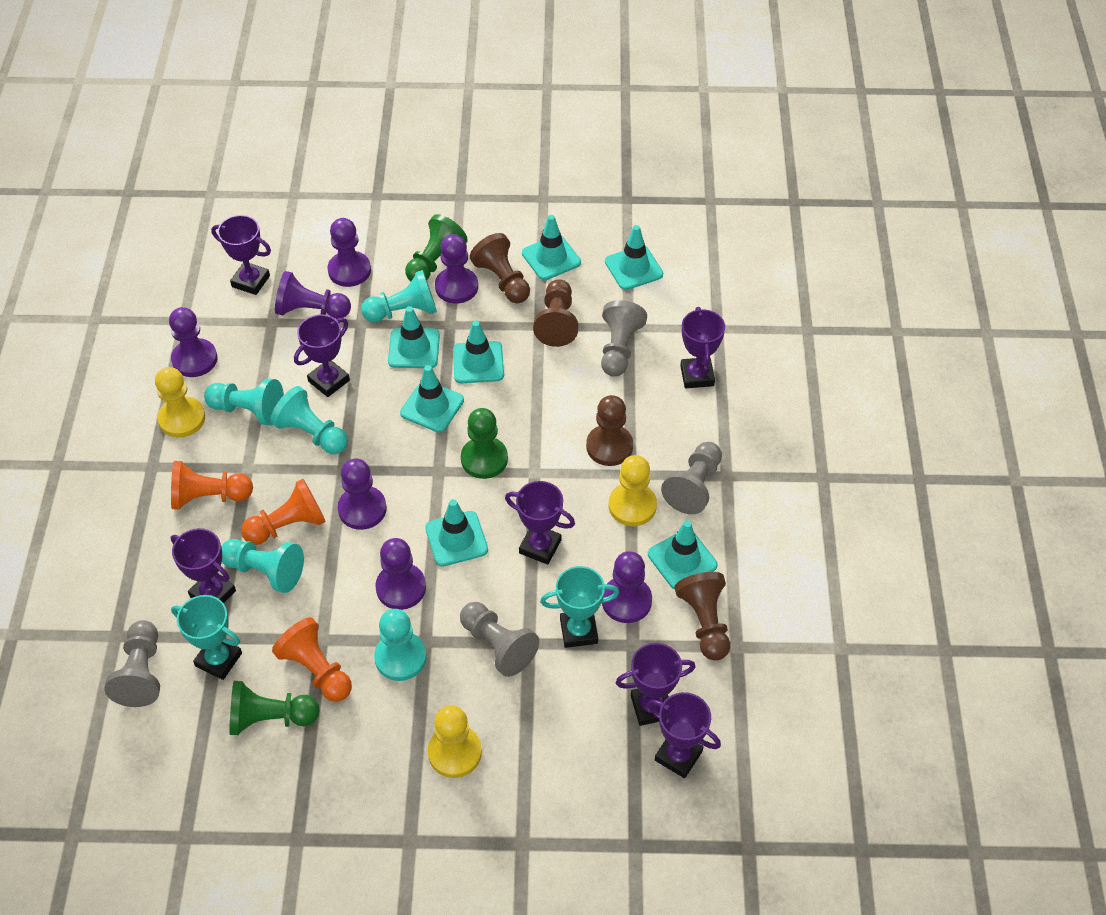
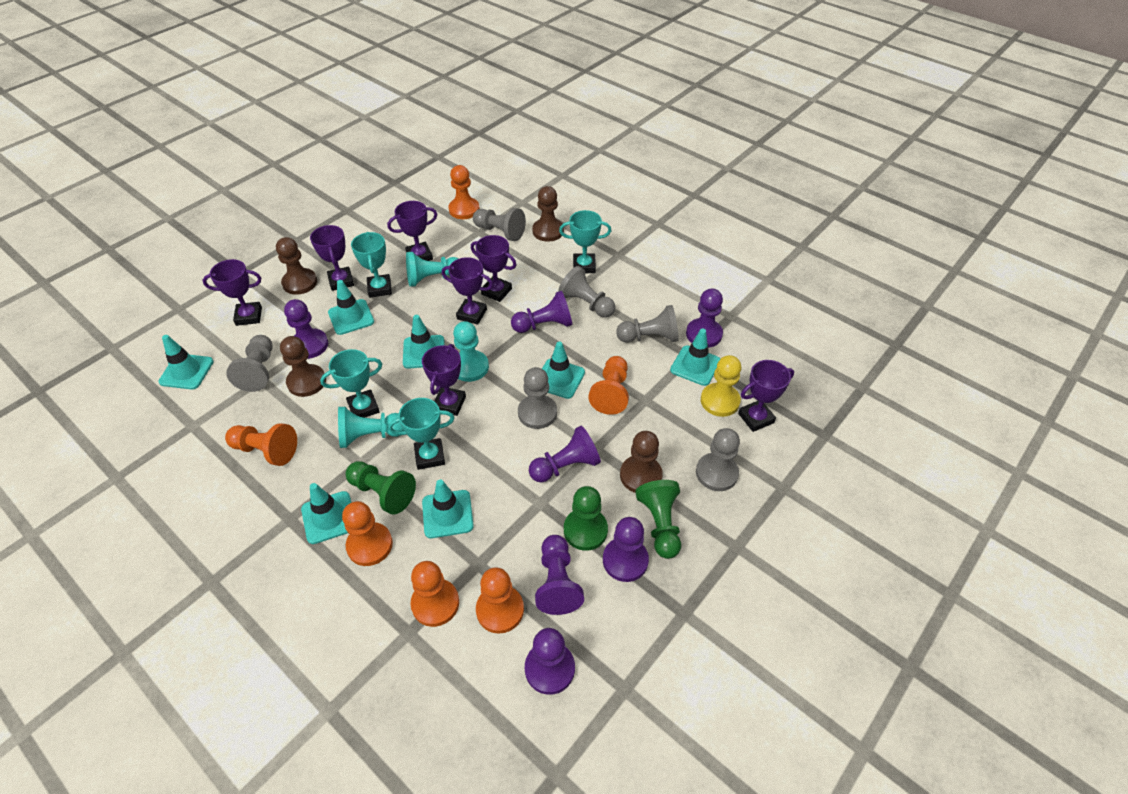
grey pawn: 4 -> 6
orange pawn: 3 -> 6
turquoise pawn: 5 -> 3
turquoise trophy: 2 -> 4
yellow pawn: 3 -> 1

